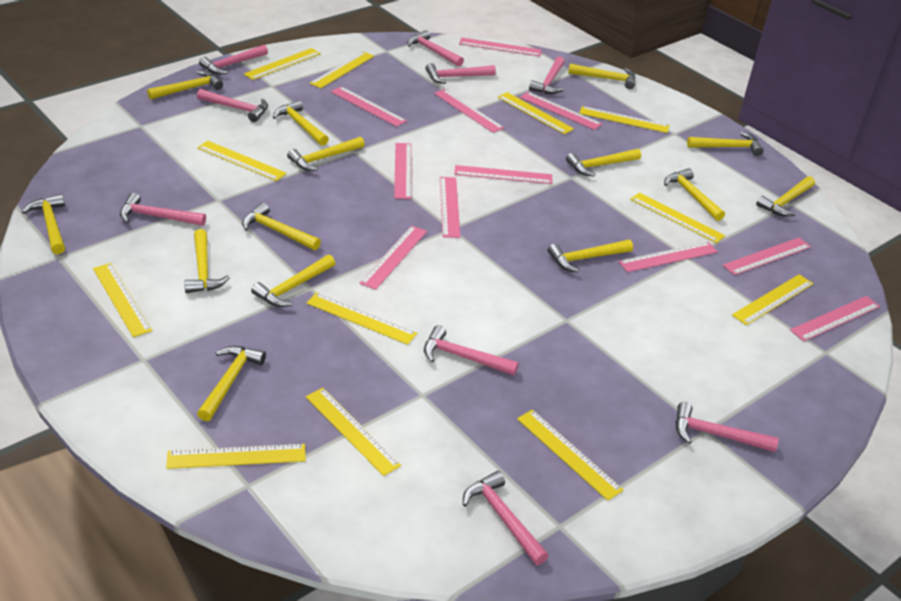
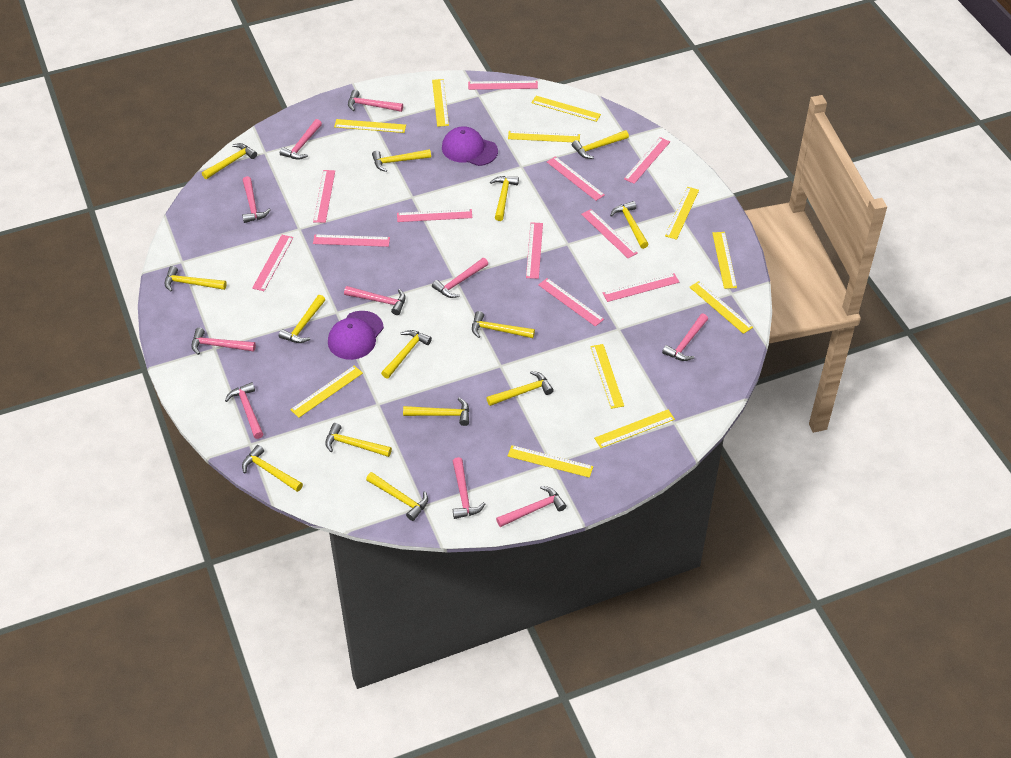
pink hammer: 9 -> 10
purple cap: 0 -> 2
yellow ruler: 12 -> 11

